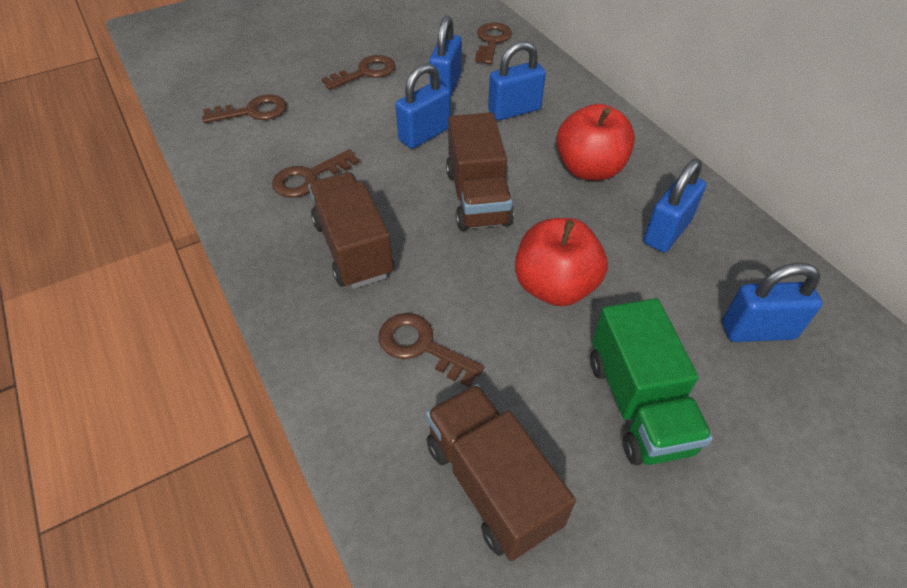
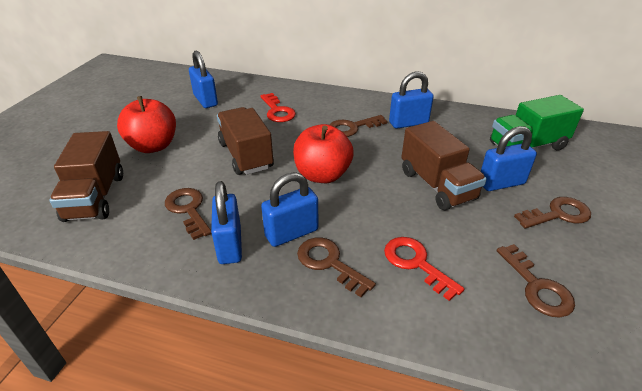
red key: 0 -> 2

